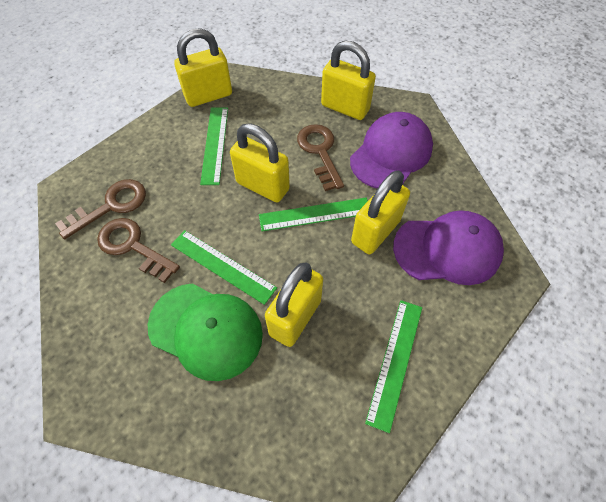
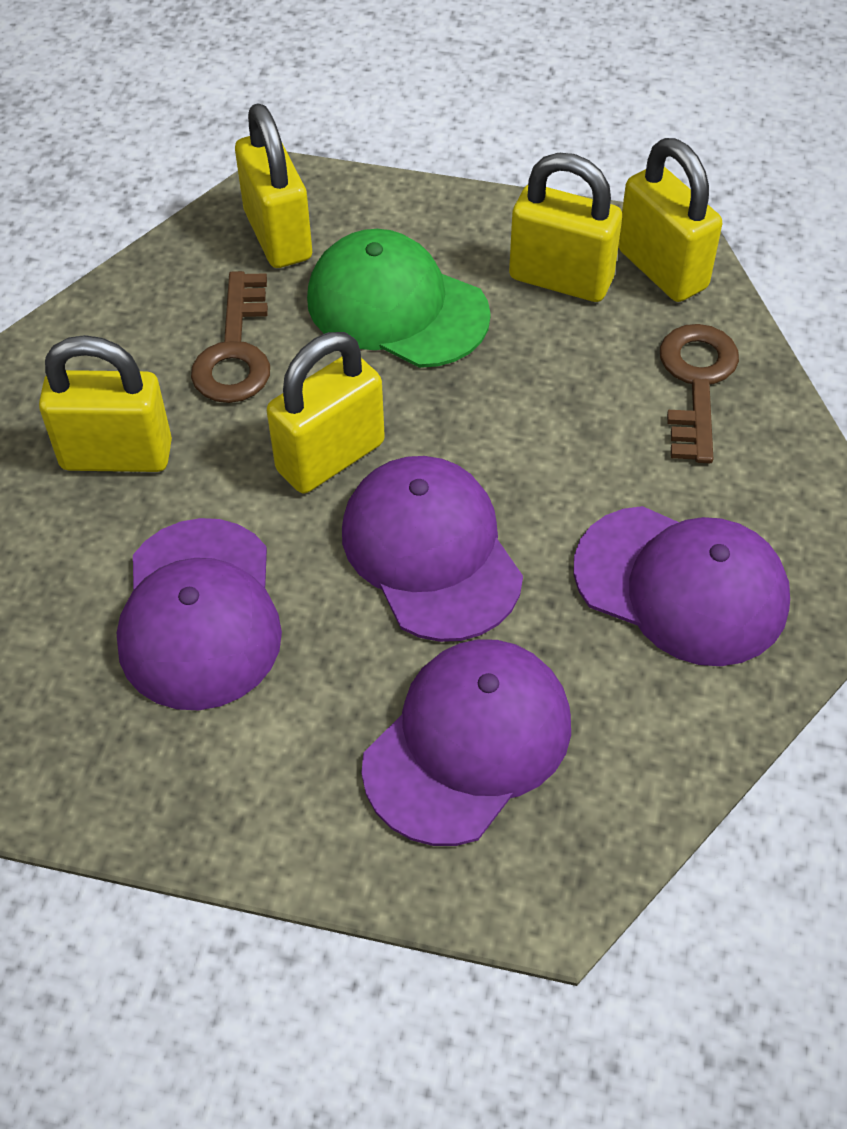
brown key: 3 -> 2
green ruler: 4 -> 0
purple cap: 2 -> 4

